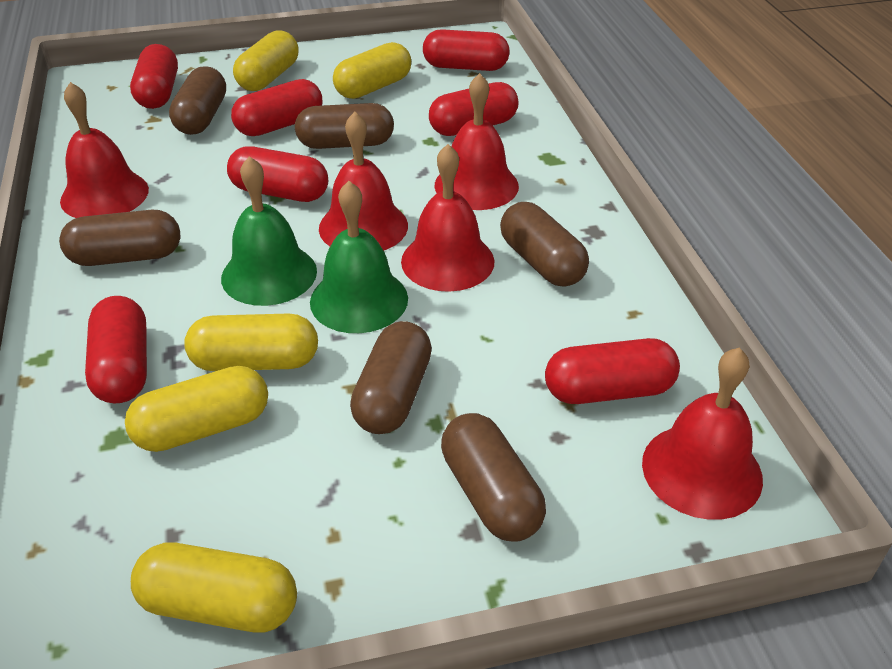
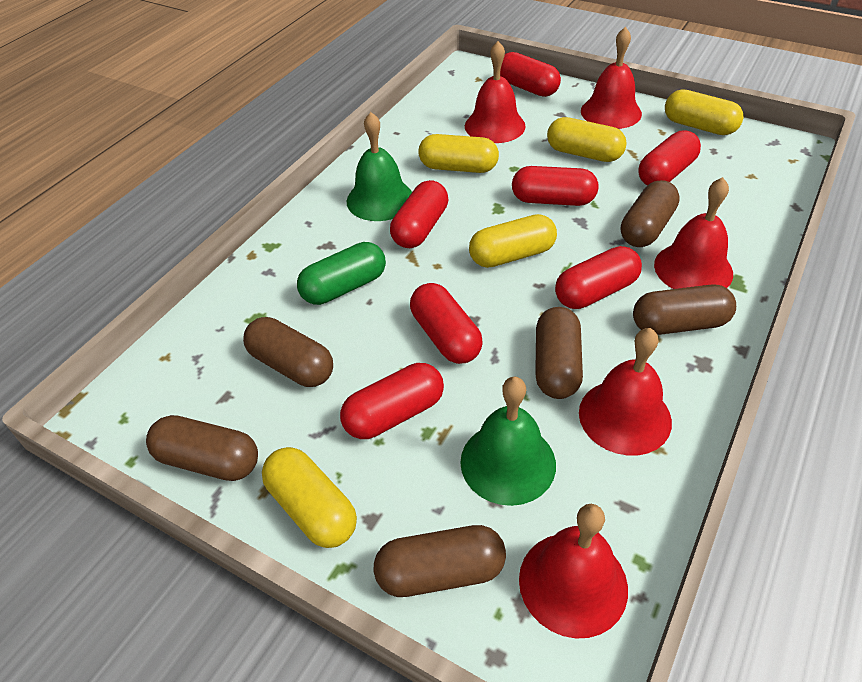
green capsule: 0 -> 1

